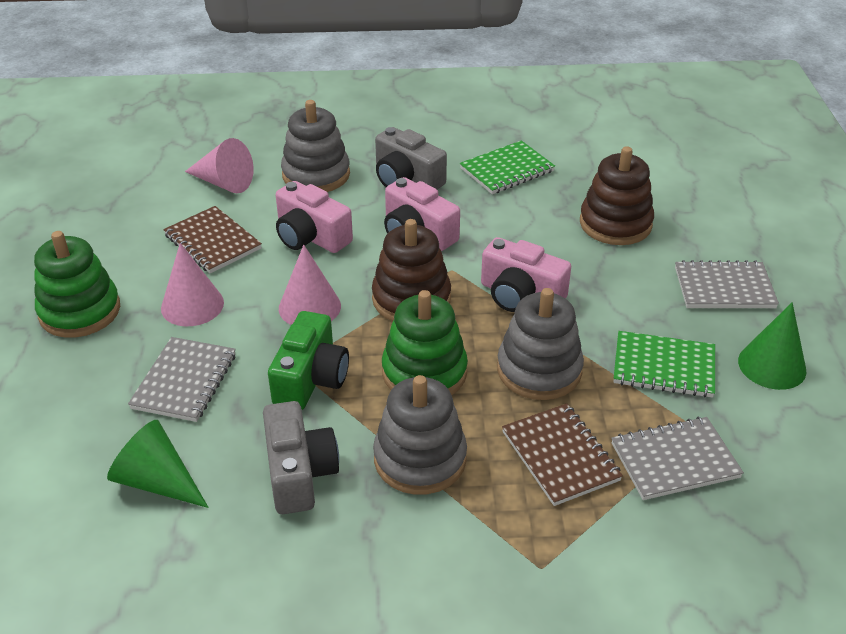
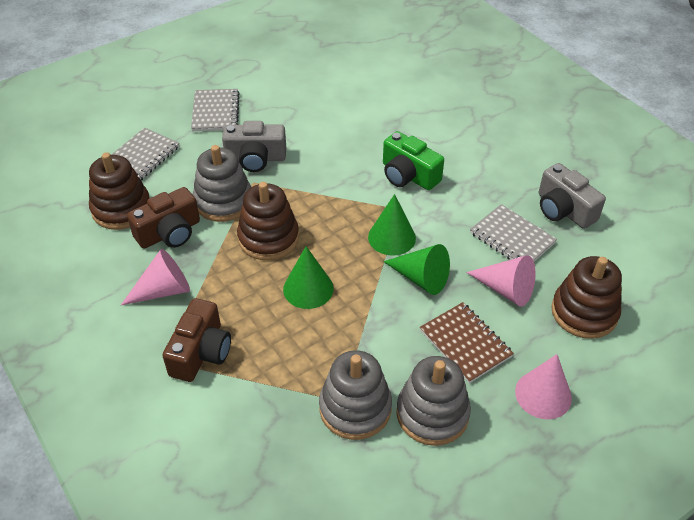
brown camera: 0 -> 2
brown notebook: 2 -> 1
brown stacking toy: 2 -> 3
green cone: 2 -> 3
green notebook: 2 -> 0
green stacking toy: 2 -> 0
pink camera: 3 -> 0

